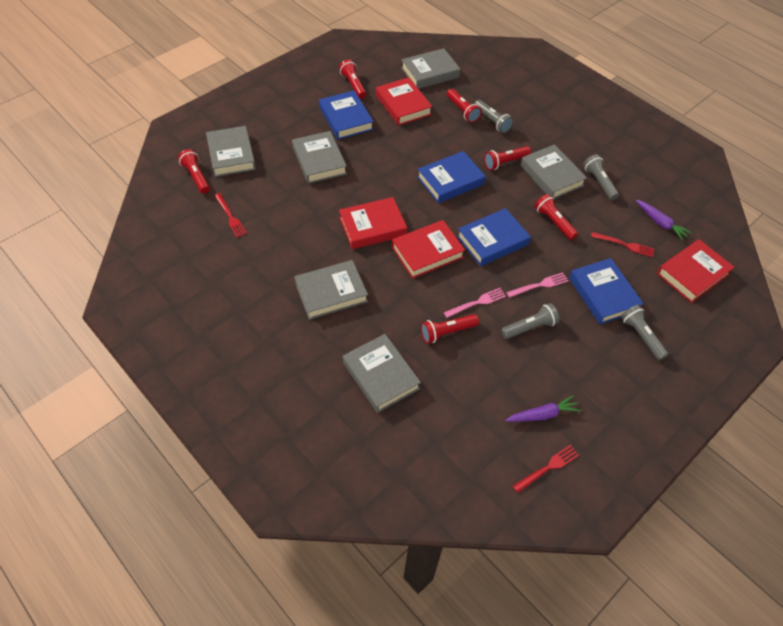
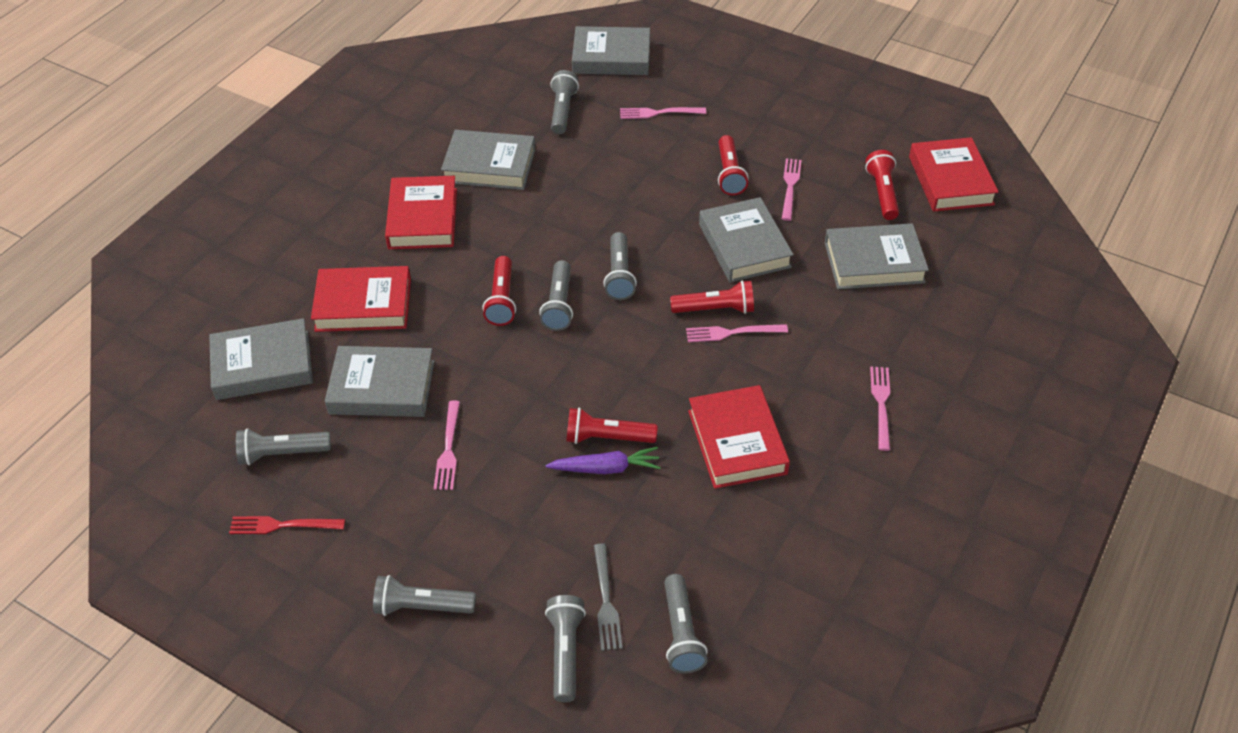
blue book: 4 -> 0
grey flashlight: 4 -> 7
grey fork: 0 -> 1
pink fork: 2 -> 5
purple carrot: 2 -> 1
red flashlight: 6 -> 5
red fork: 3 -> 1

